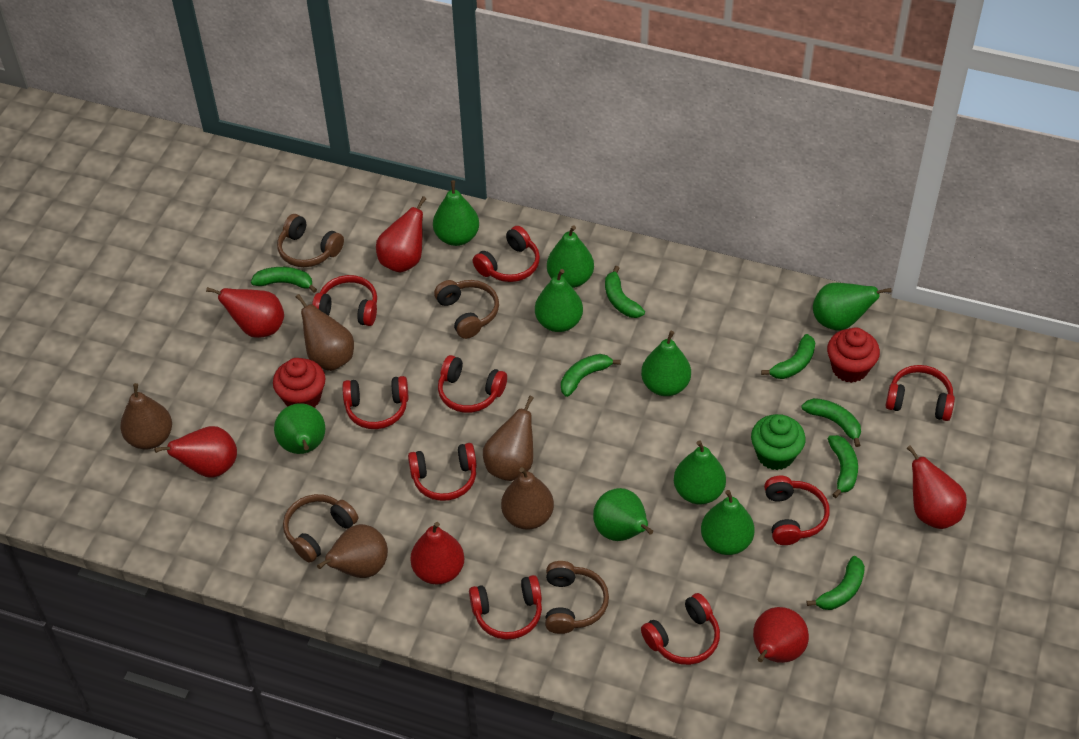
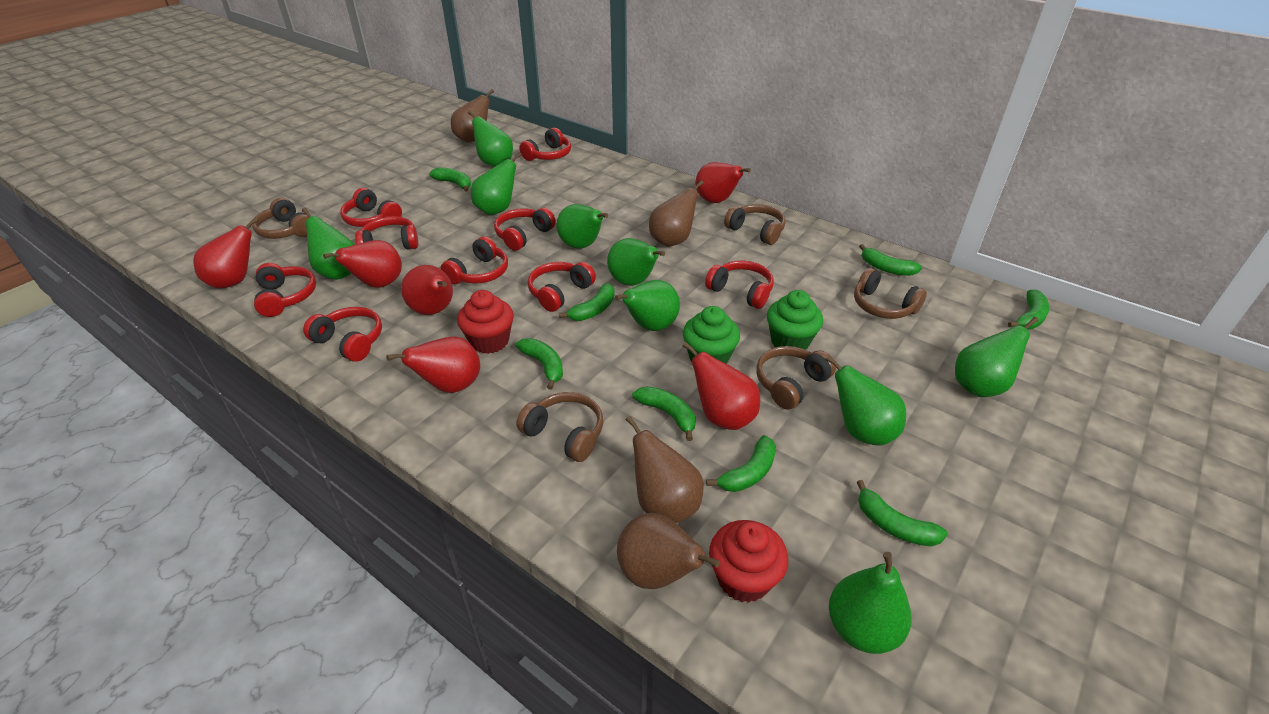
brown headphones: 4 -> 5
brown pear: 5 -> 4
green banana: 7 -> 8
green cupcake: 1 -> 2

